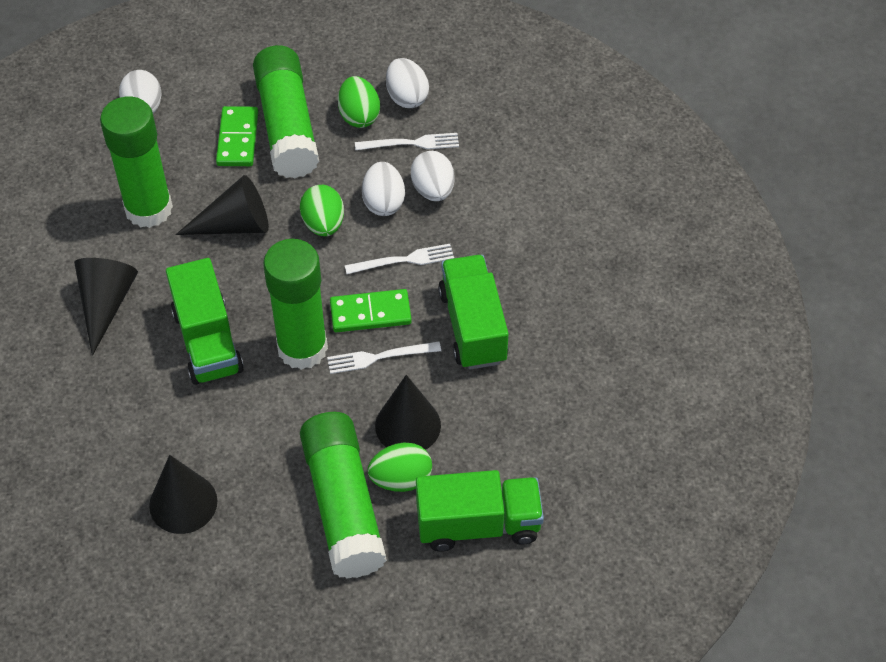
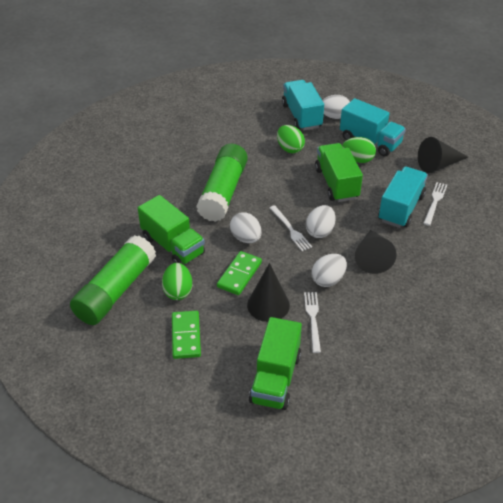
black cone: 4 -> 3
green glue stick: 4 -> 2
turquoise truck: 0 -> 3

